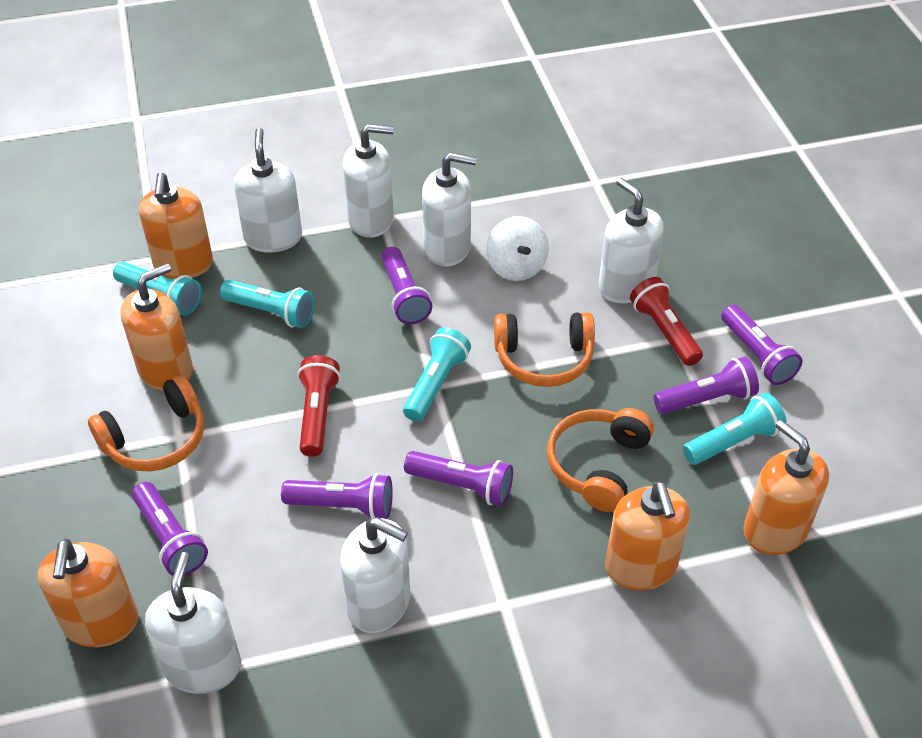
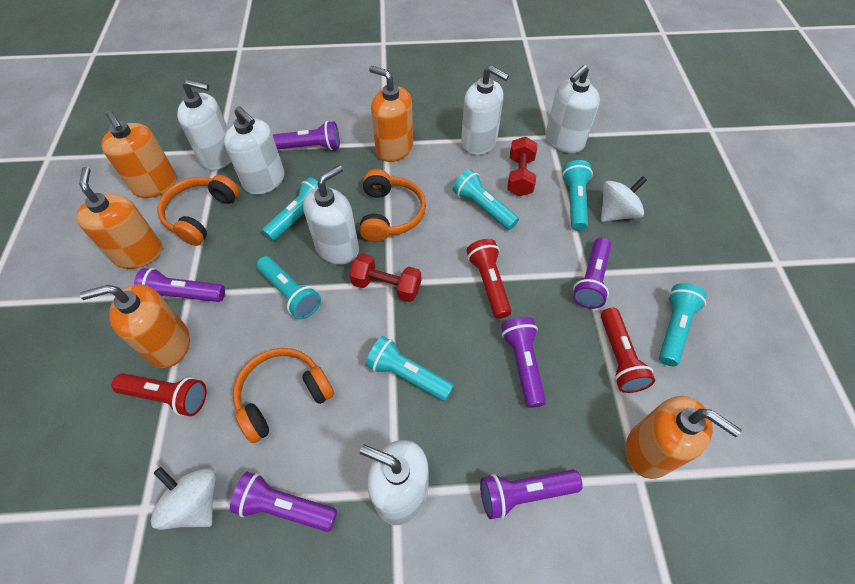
red dumbbell: 0 -> 2
red flashlight: 2 -> 3
turquoise flashlight: 4 -> 6
white spinning top: 1 -> 2

